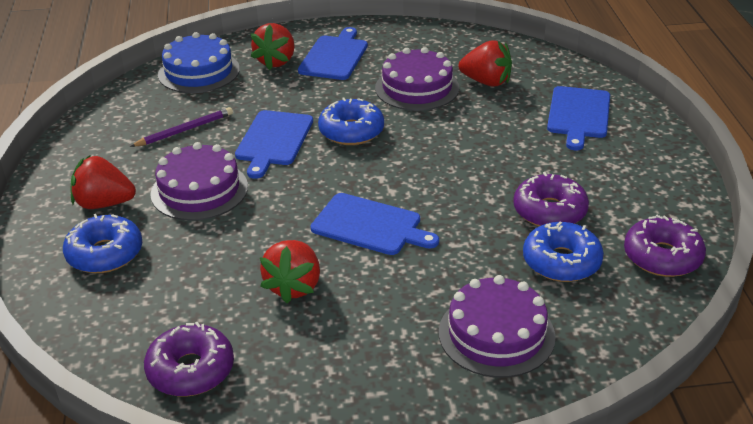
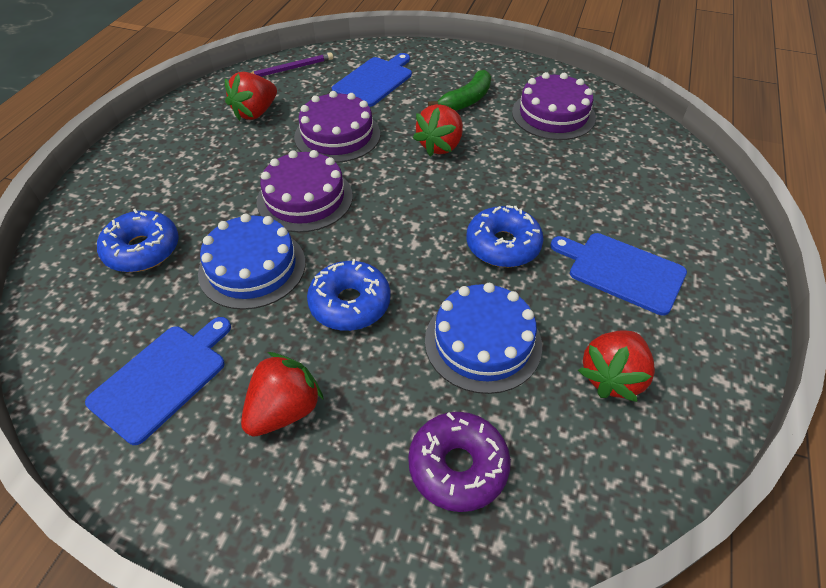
blue cake: 1 -> 2
blue cutting board: 4 -> 3
green banana: 0 -> 1
purple donut: 3 -> 1

